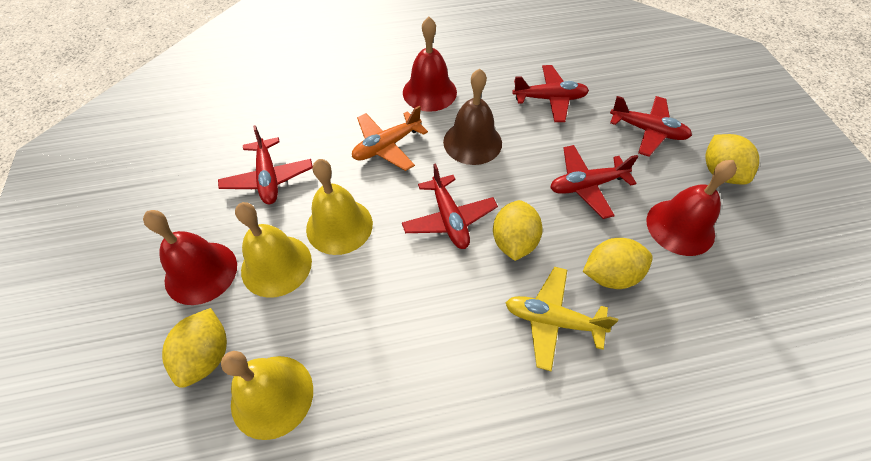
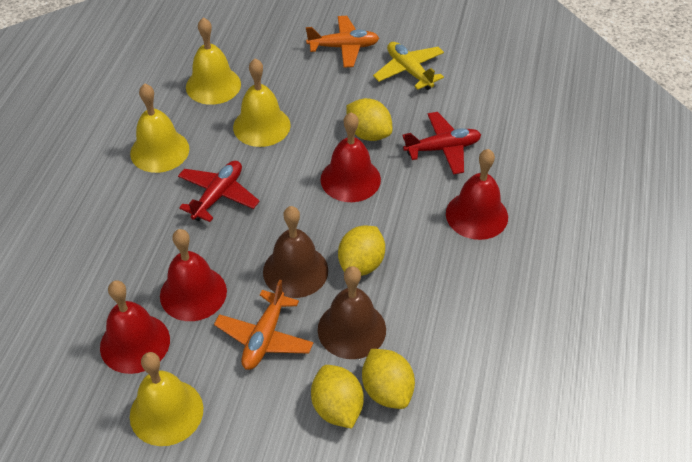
brown bell: 1 -> 2
orange plane: 1 -> 2
red bell: 3 -> 4
red plane: 5 -> 2
yellow bell: 3 -> 4

